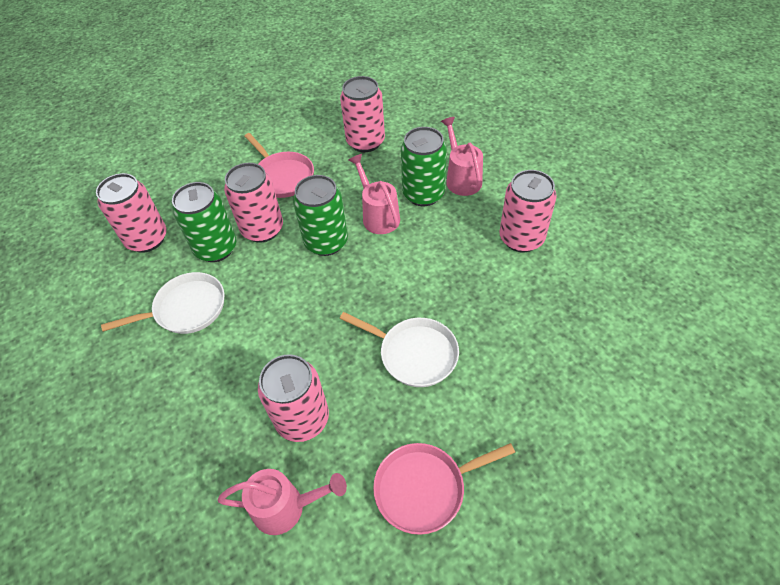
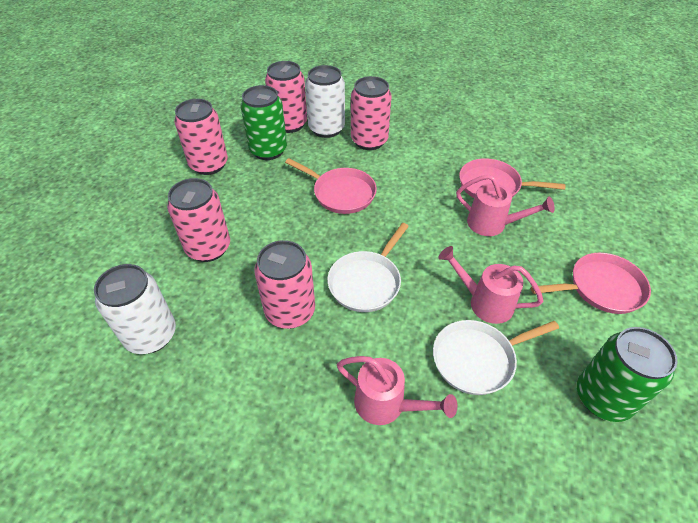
green can: 3 -> 2
pink pan: 2 -> 3
white can: 0 -> 2

